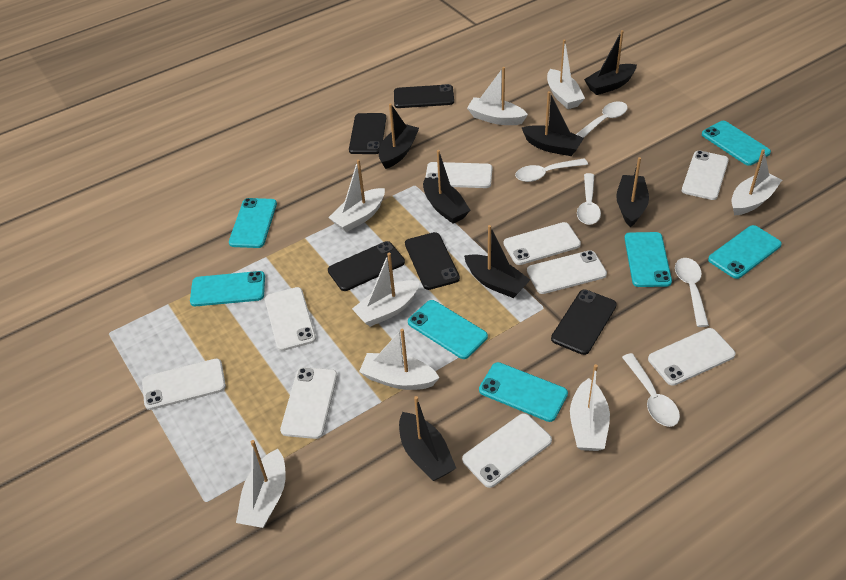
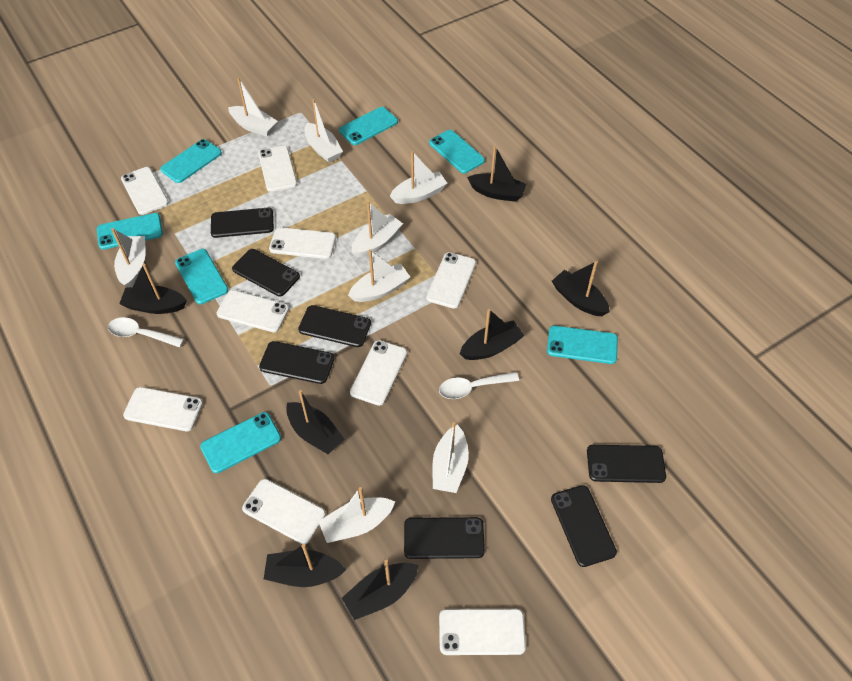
black phone: 5 -> 7
white spoon: 5 -> 2

